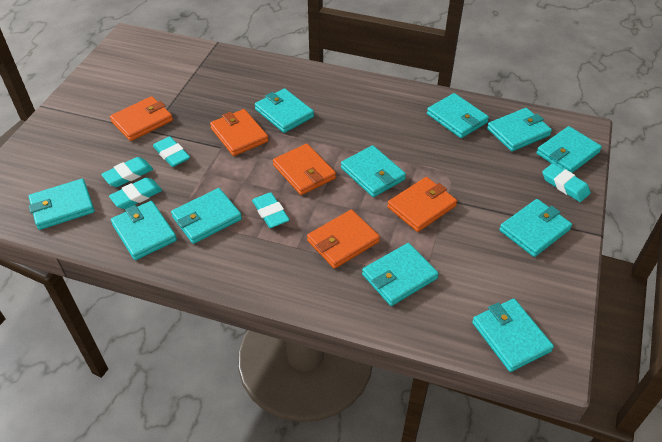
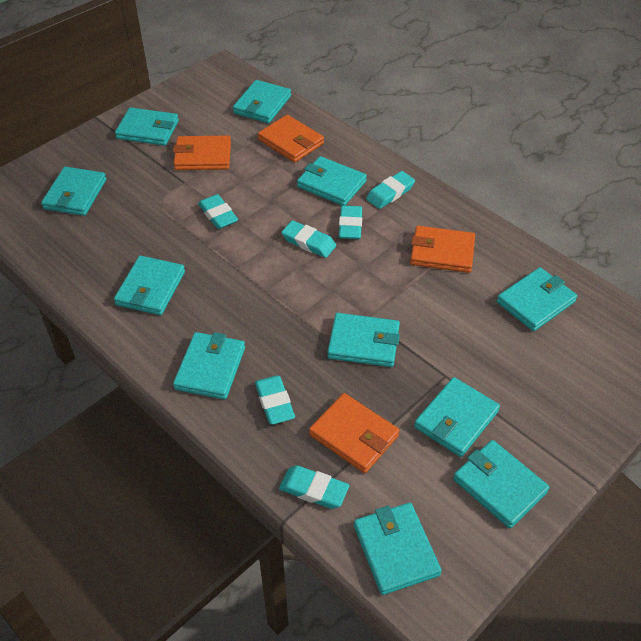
orange wallet: 5 -> 4
turquoise eraser: 5 -> 6

